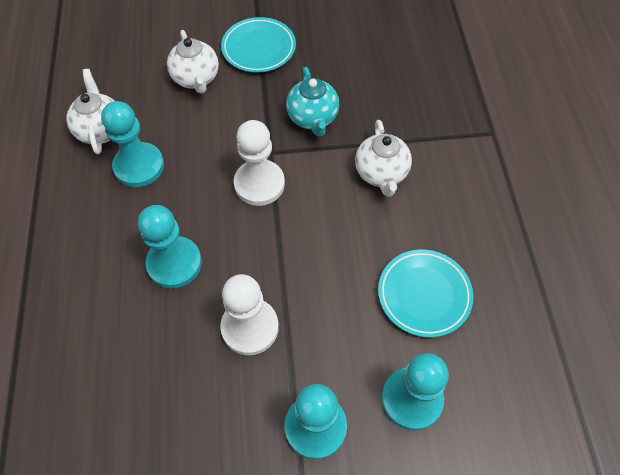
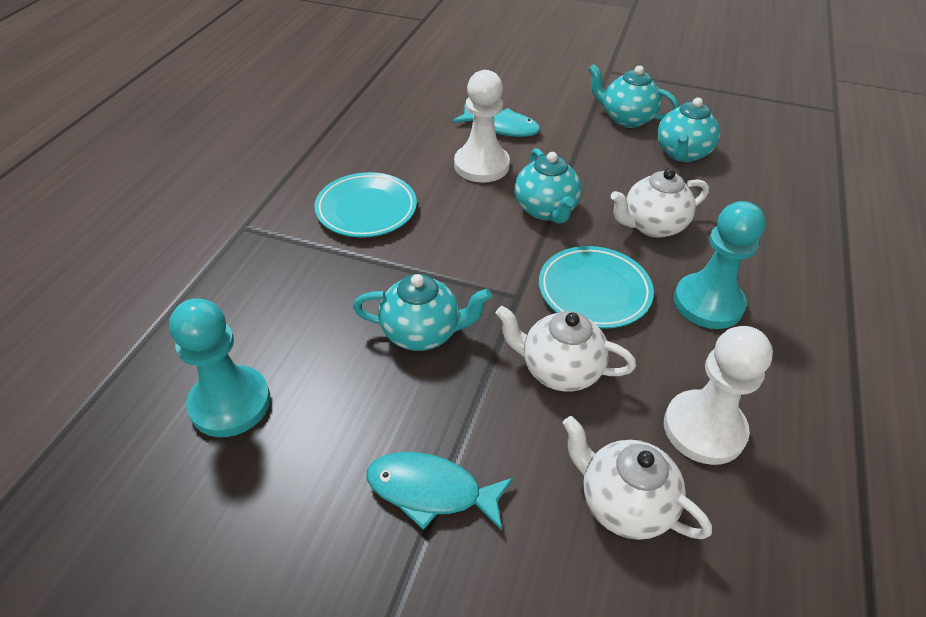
turquoise fish: 0 -> 2
turquoise pawn: 4 -> 2
turquoise teapot: 1 -> 4

